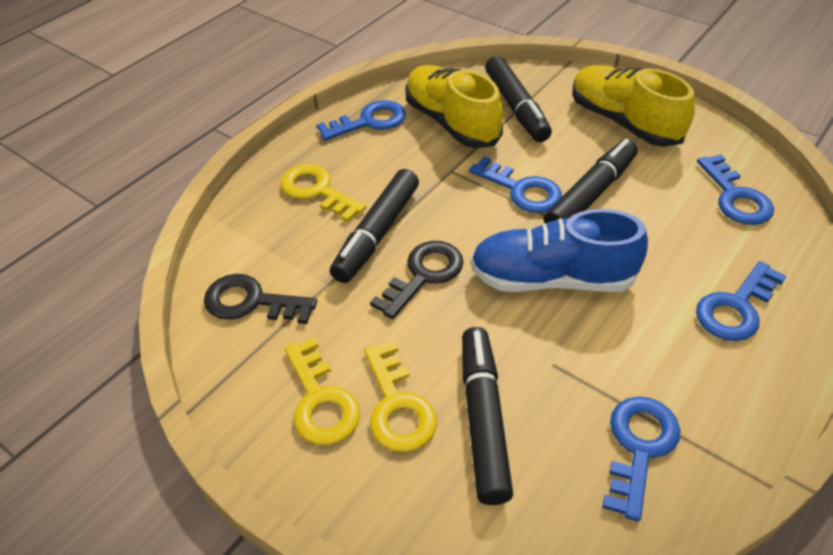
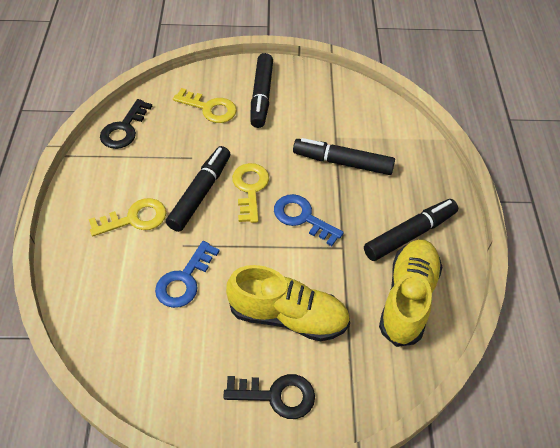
blue key: 5 -> 2
blue shoe: 1 -> 0

